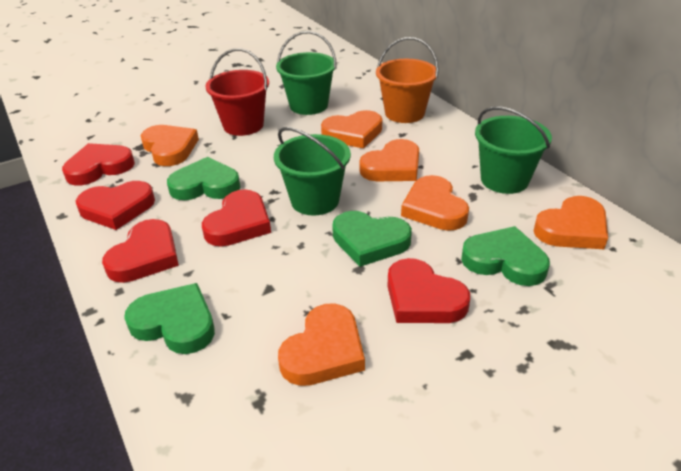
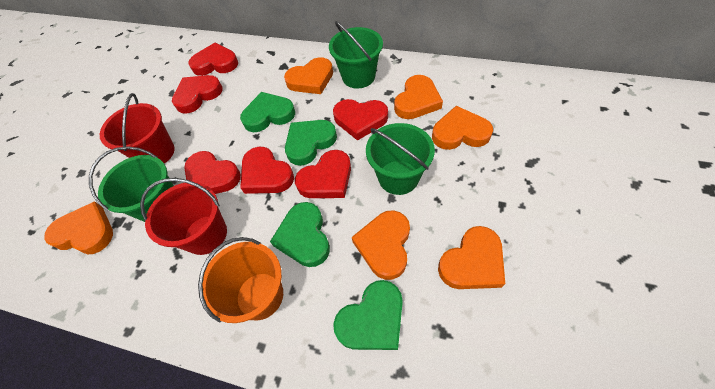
red bucket: 1 -> 2
red heart: 5 -> 6

